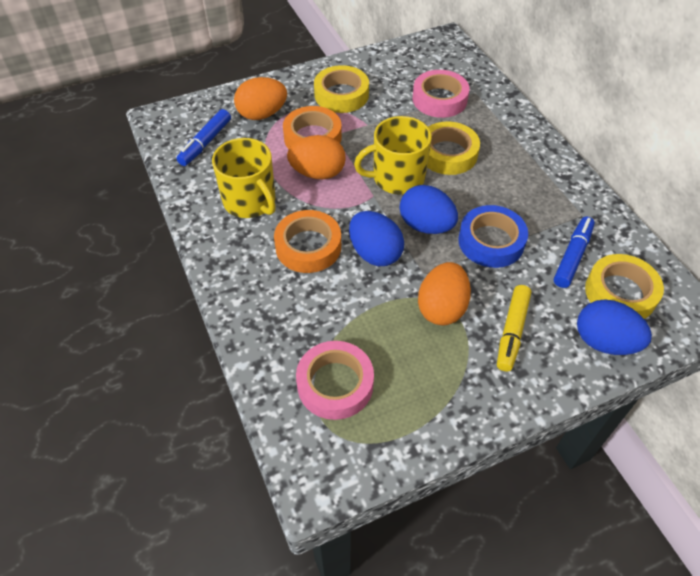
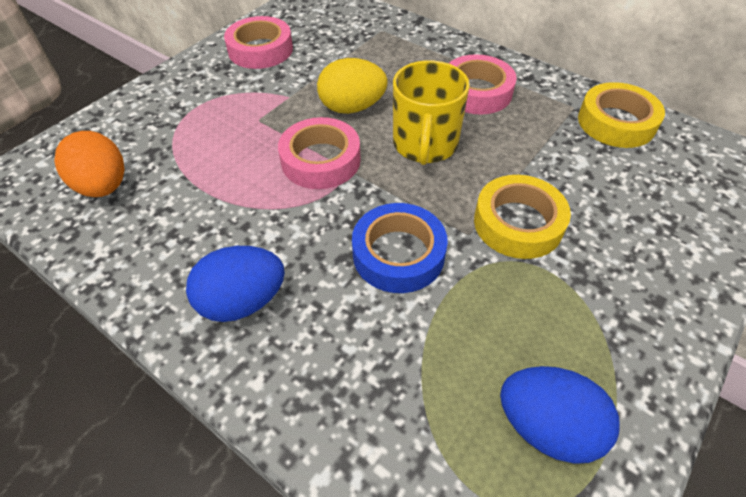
blue egg: 3 -> 2
blue marker: 2 -> 0
orange egg: 3 -> 1
orange tape: 2 -> 0
pink tape: 2 -> 3
yellow egg: 0 -> 1
yellow marker: 1 -> 0
yellow mug: 2 -> 1
yellow tape: 3 -> 2

